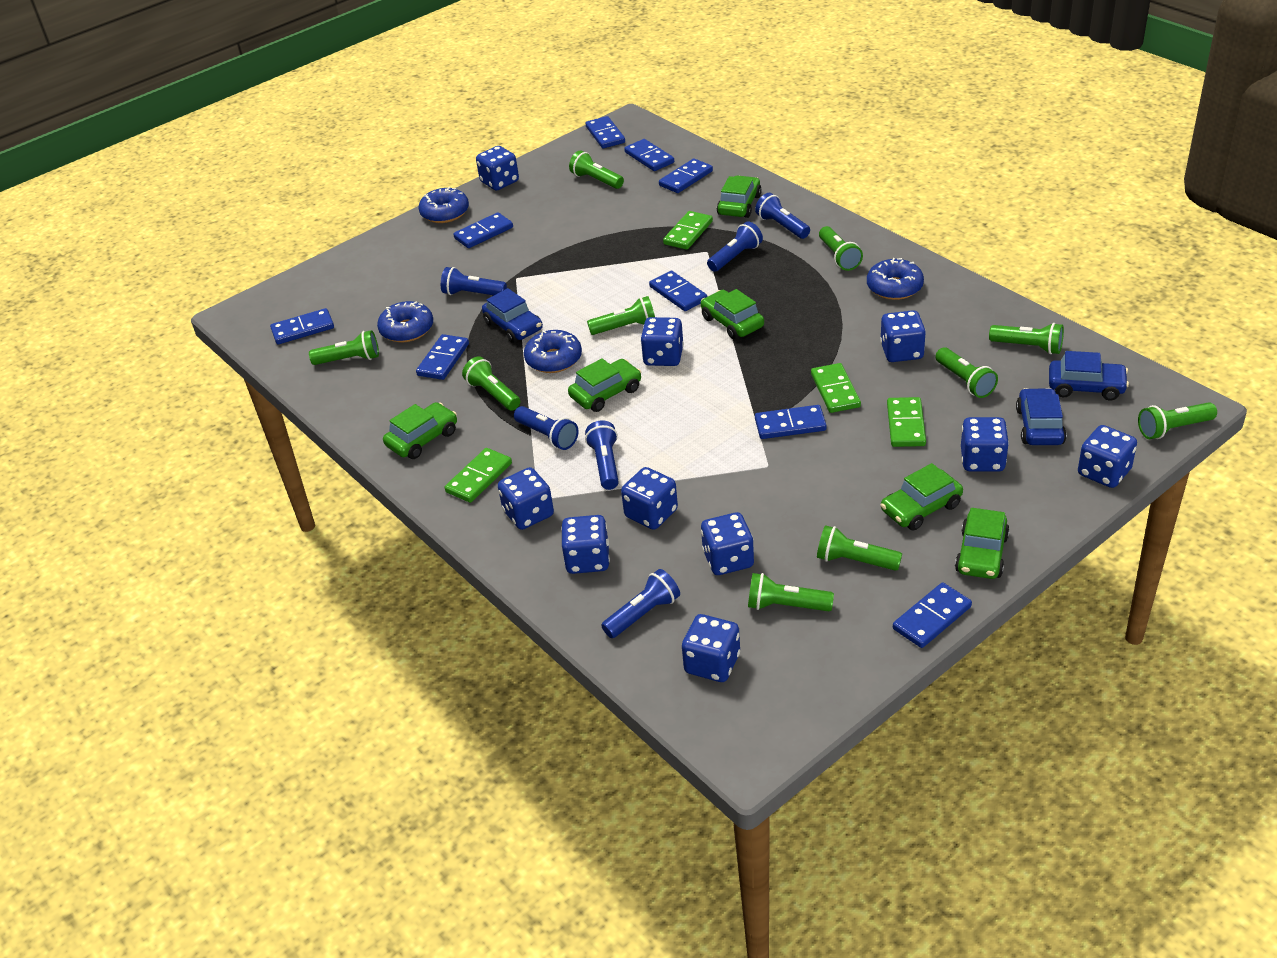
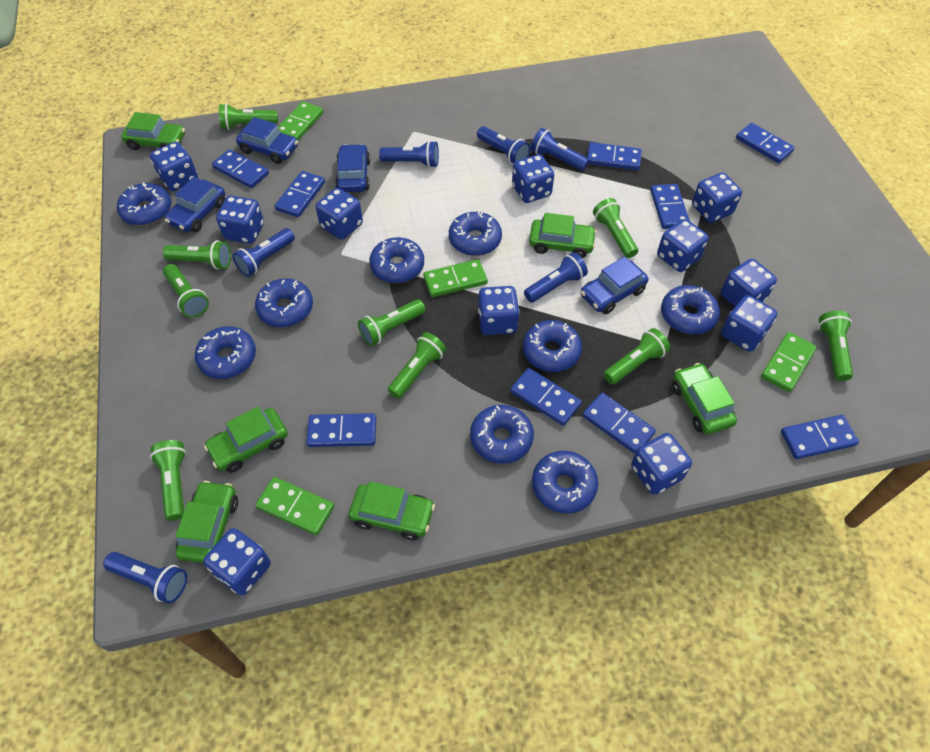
blue car: 3 -> 4
blue dice: 10 -> 11
blue donut: 4 -> 9
green flashlight: 10 -> 9

